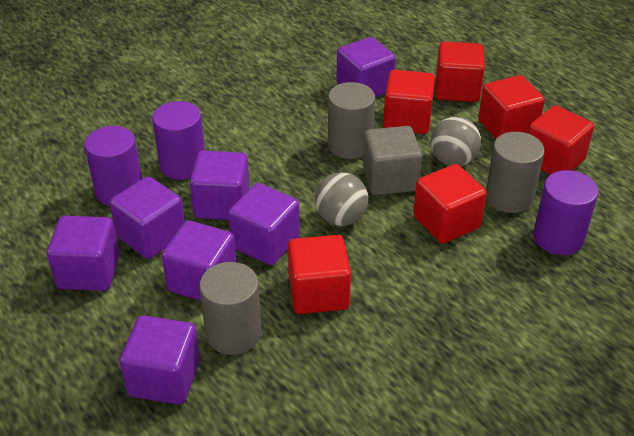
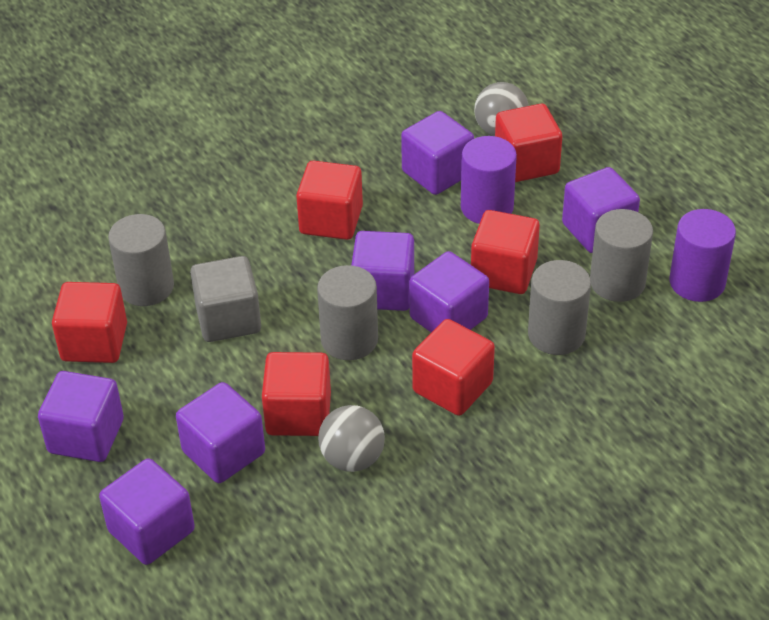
grey cylinder: 3 -> 4
purple cylinder: 3 -> 2

